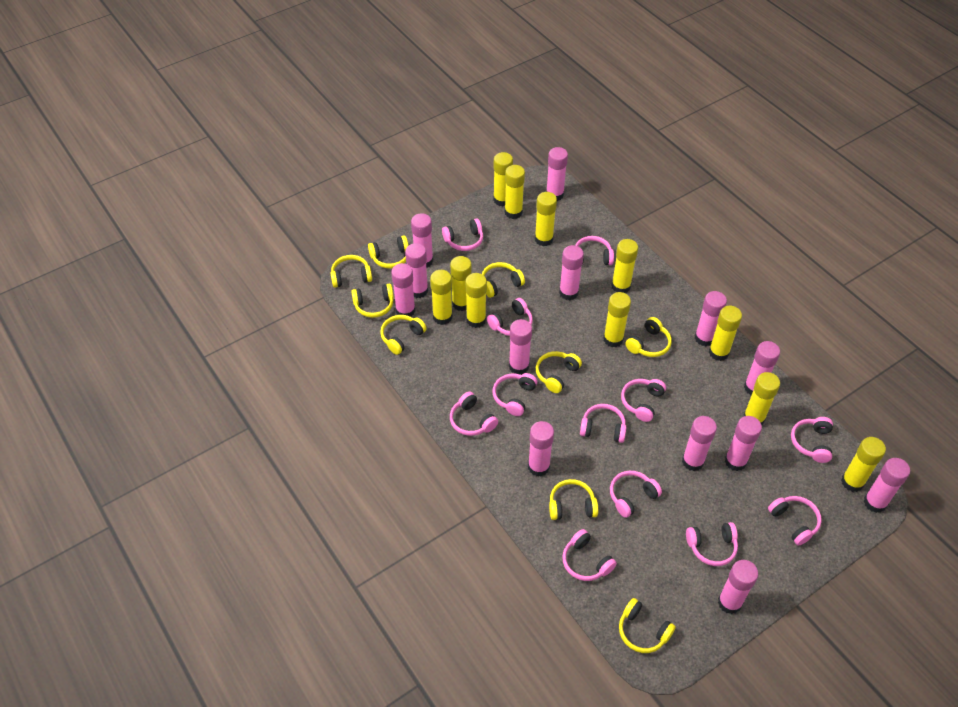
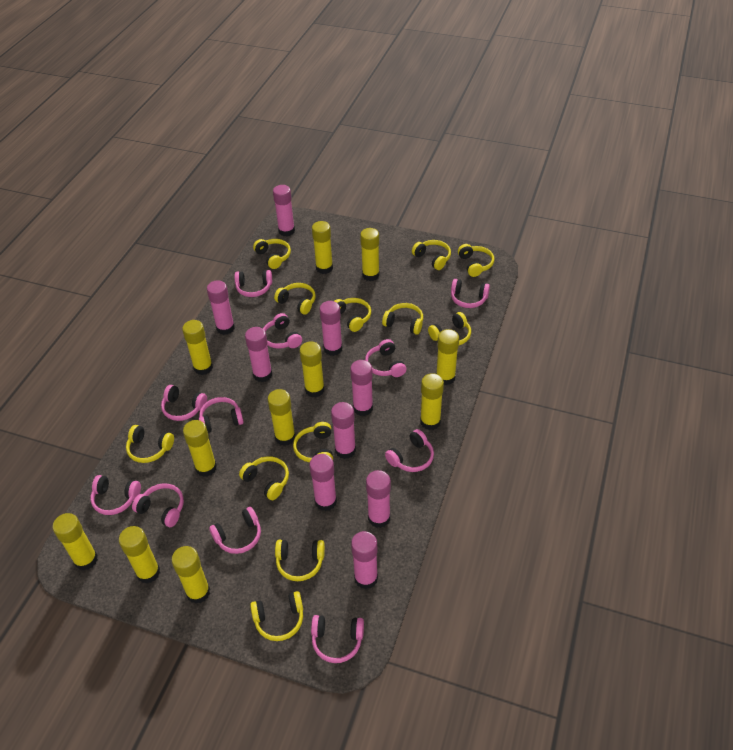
pink glue stick: 13 -> 9
pink headphones: 12 -> 11
yellow headphones: 9 -> 12

